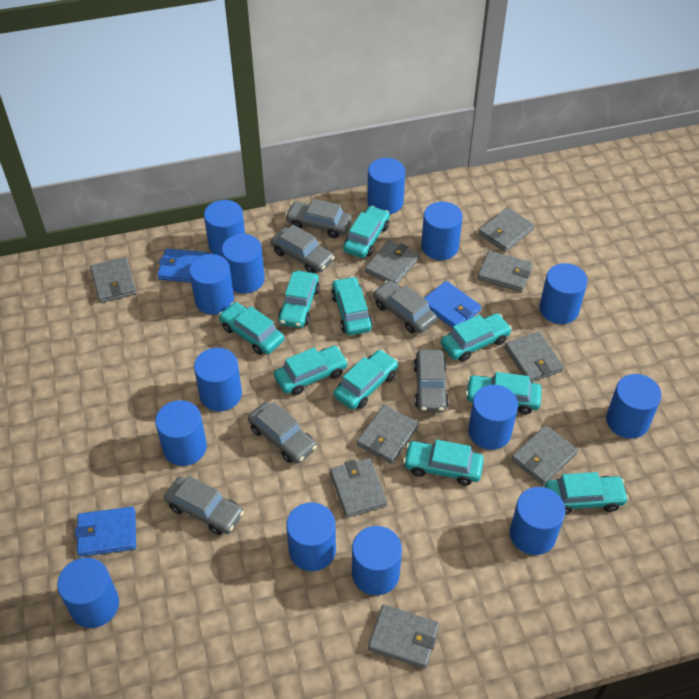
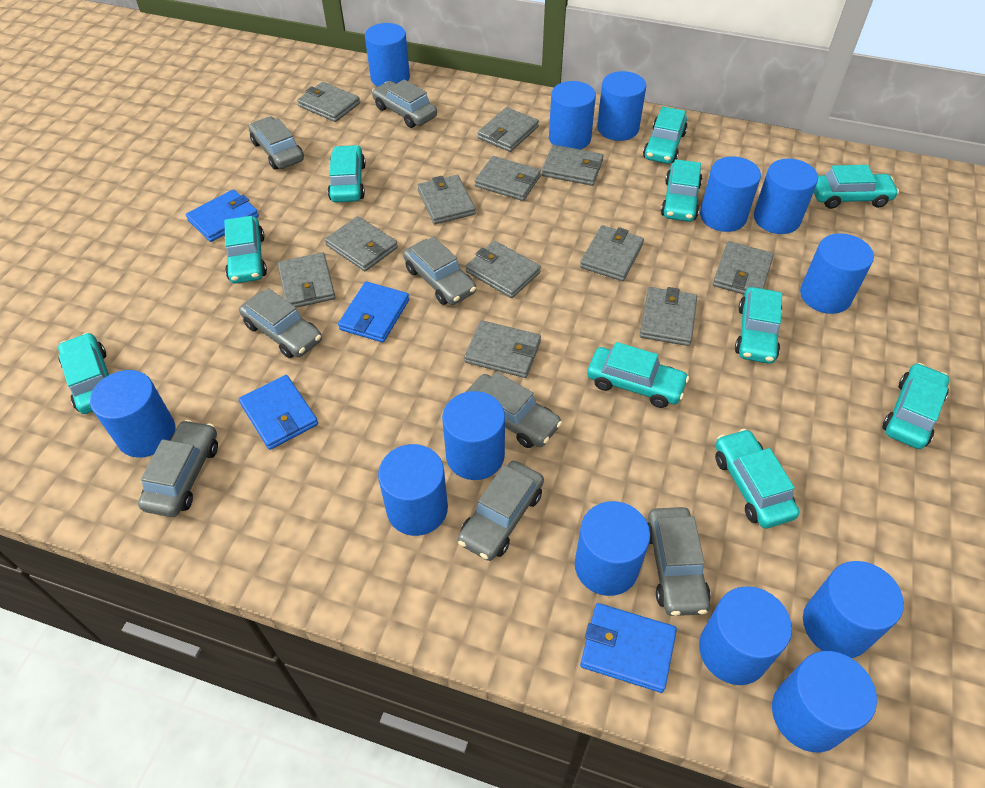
blue cylinder: 14 -> 13
blue wallet: 3 -> 4
grey car: 6 -> 8
grey wallet: 9 -> 12

